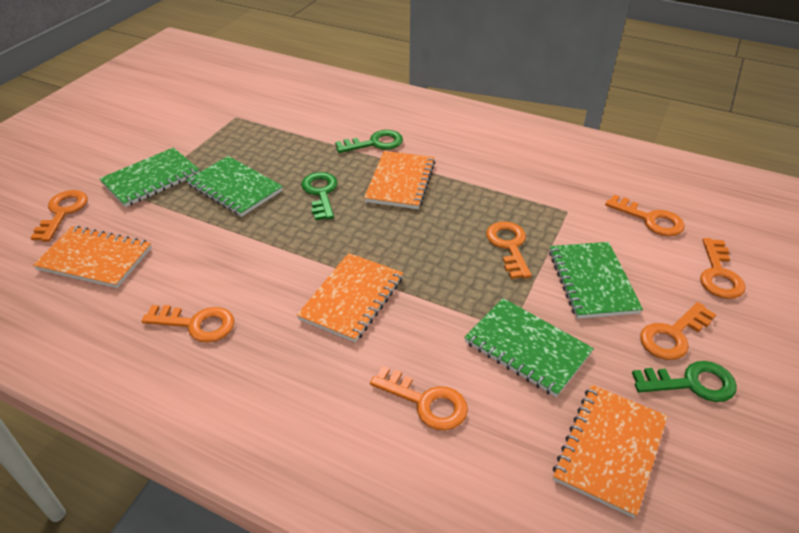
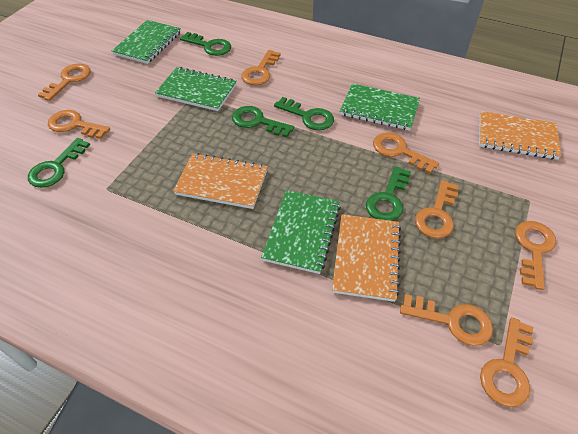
green key: 3 -> 5
orange key: 7 -> 8
orange notebook: 4 -> 3

